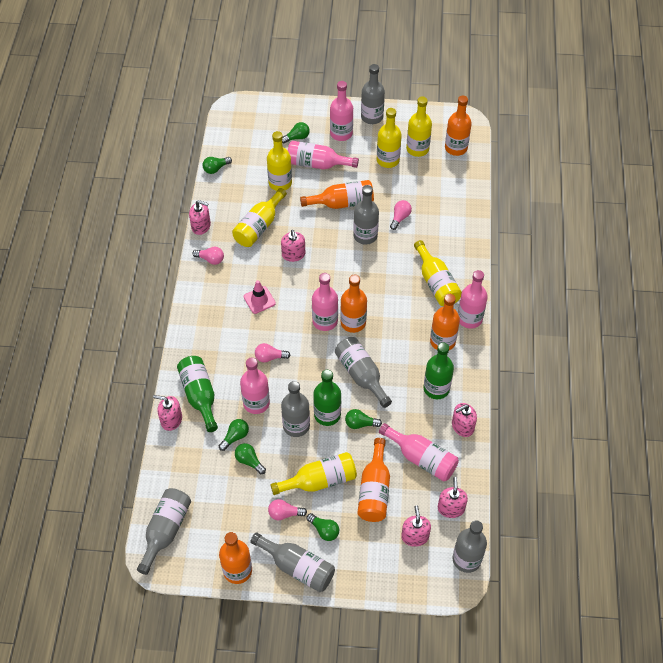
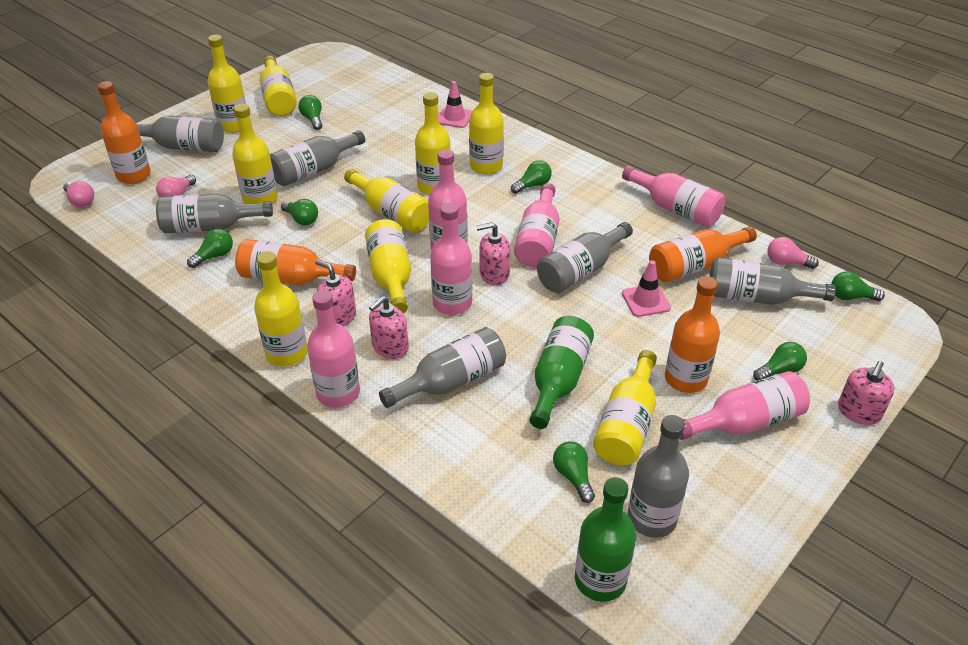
green bottle: 3 -> 2
green light bulb: 6 -> 7
orange bottle: 6 -> 4
pink light bulb: 4 -> 3
pink soap dispenser: 6 -> 4
pink traffic cone: 1 -> 2
yellow bottle: 6 -> 9

